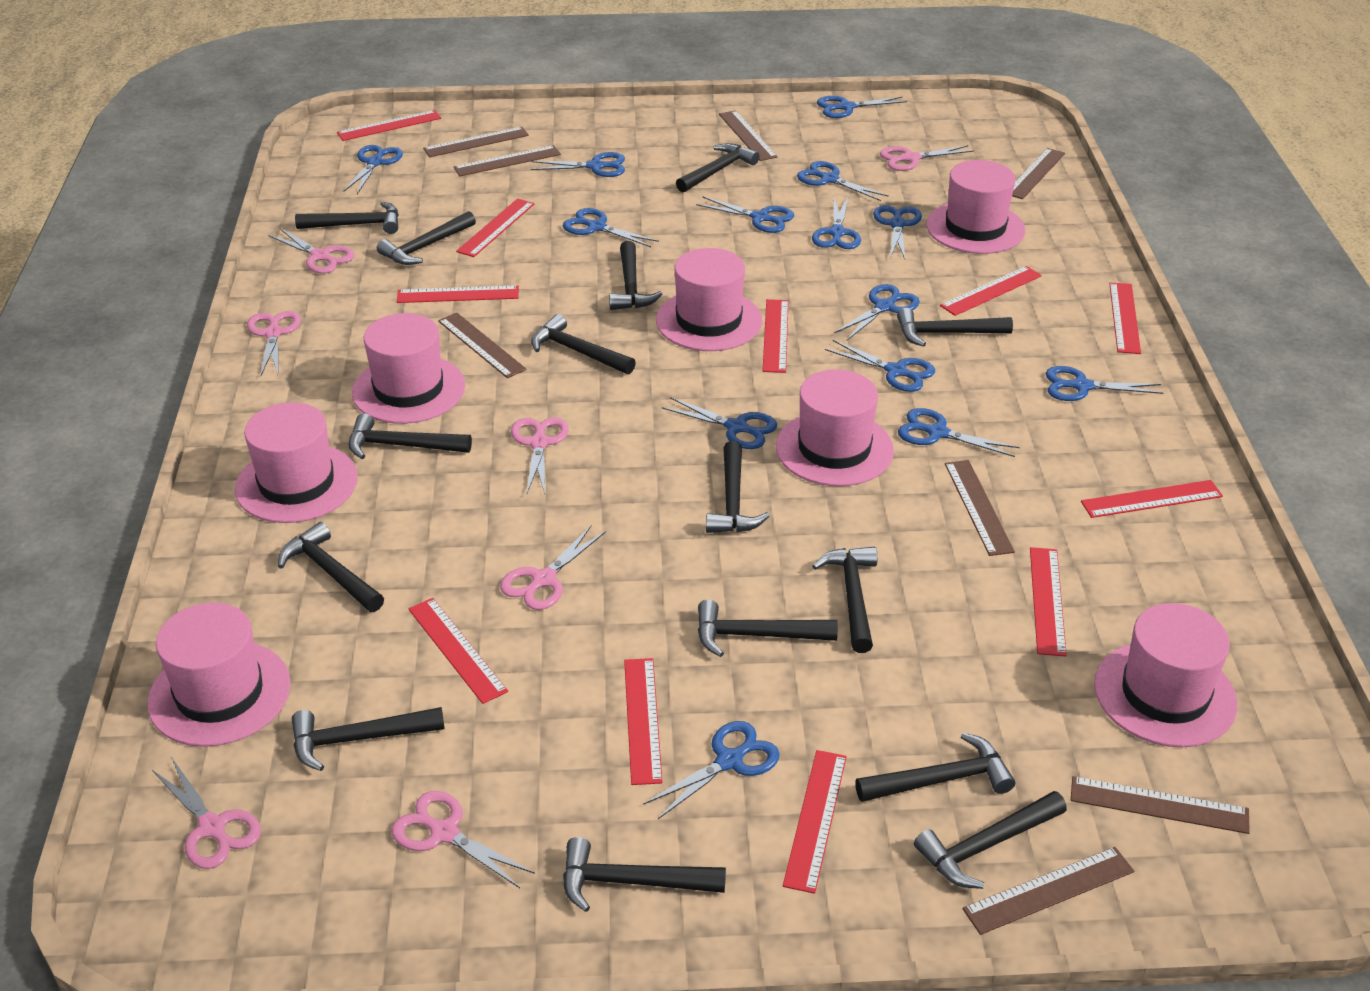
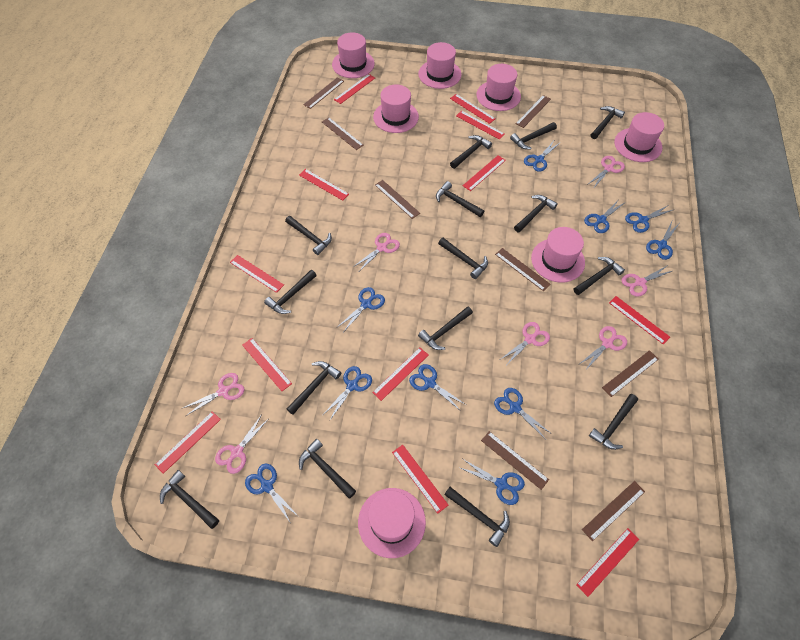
blue scissors: 14 -> 10
red ruler: 11 -> 12

